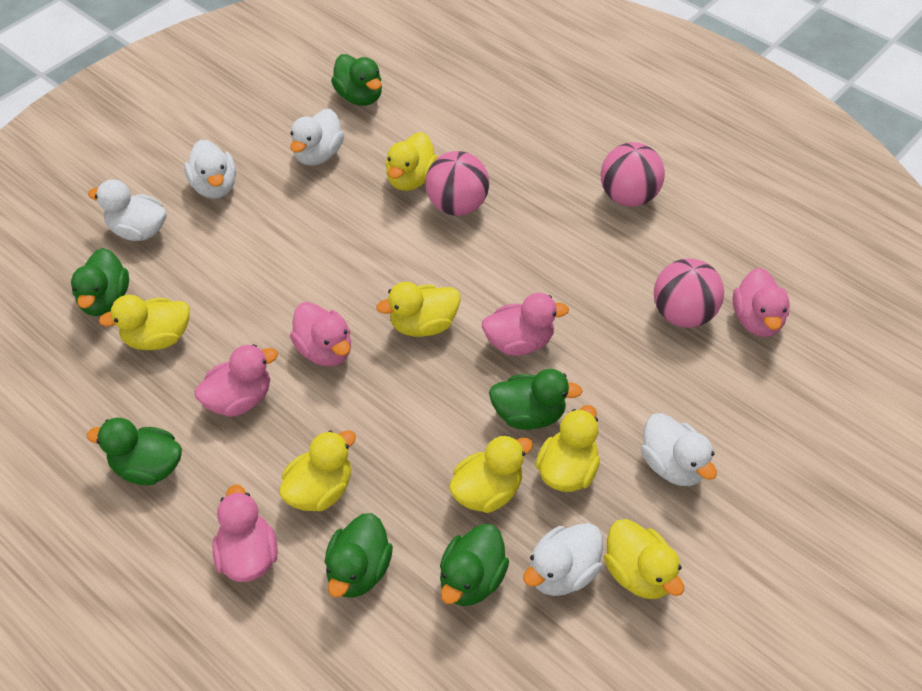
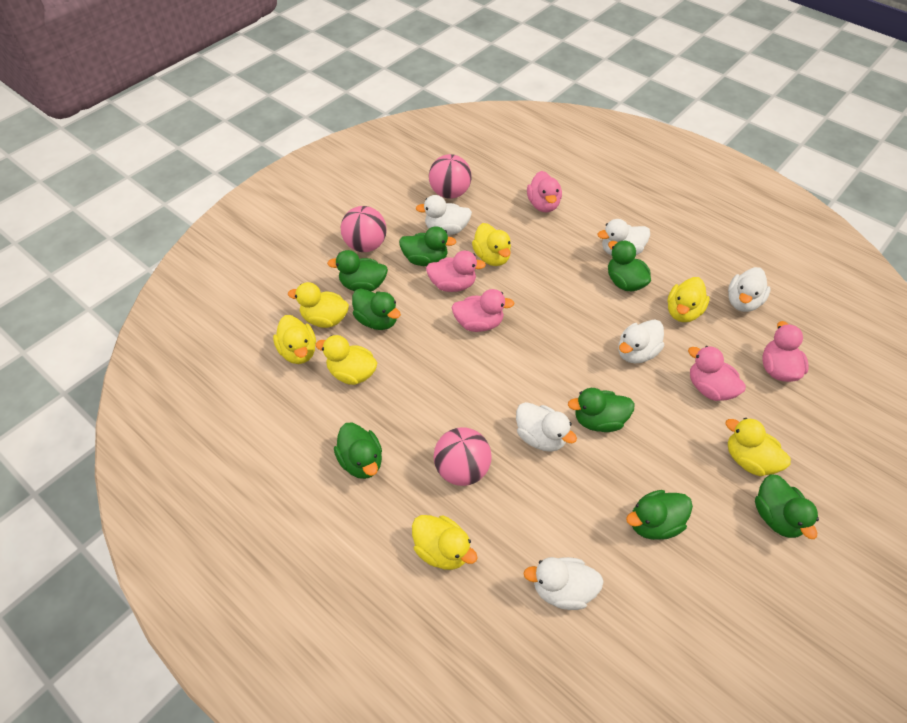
green duck: 6 -> 8
white duck: 5 -> 6

